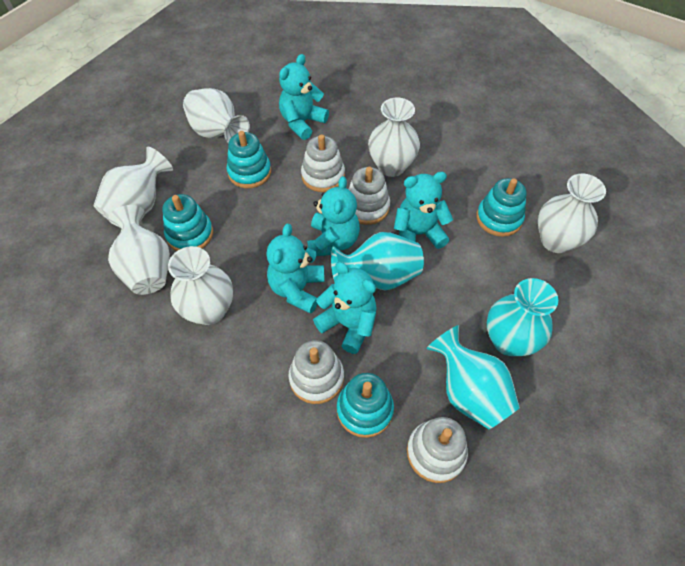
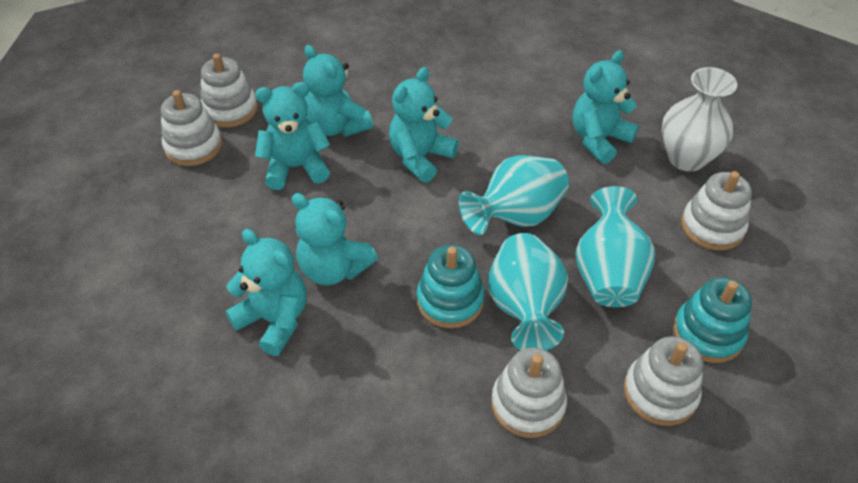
turquoise stacking toy: 4 -> 2
turquoise teddy bear: 5 -> 6
white stacking toy: 4 -> 5
white vase: 6 -> 1

